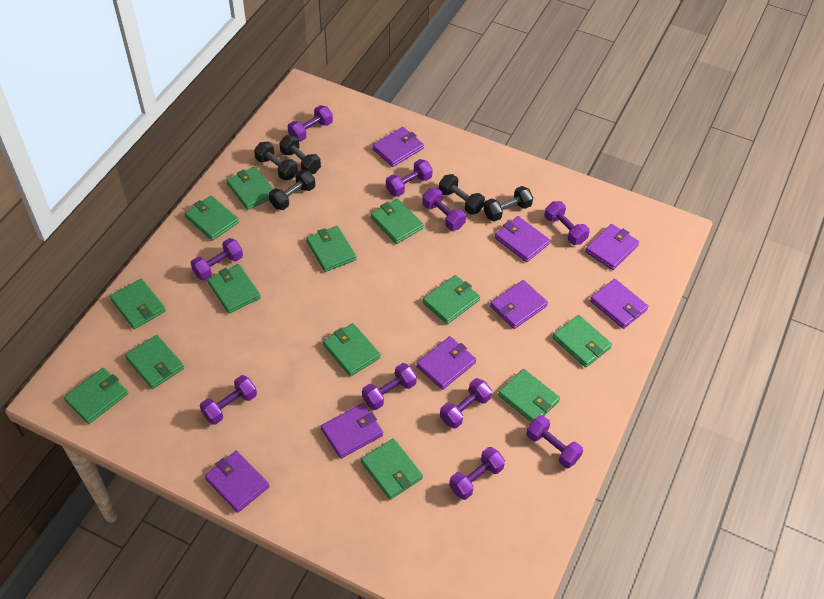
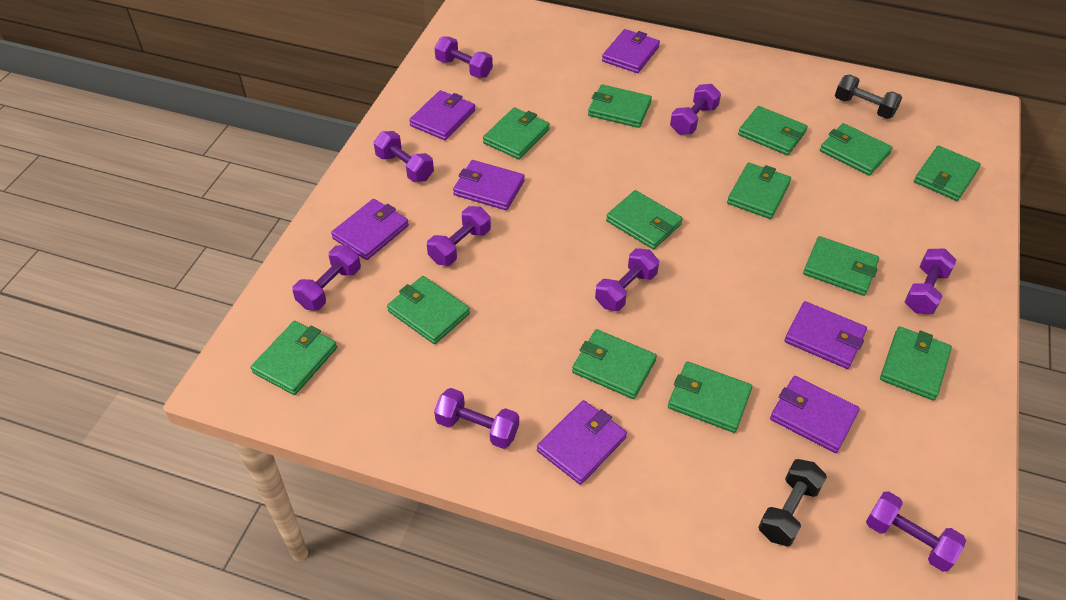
black dumbbell: 5 -> 2
purple dumbbell: 10 -> 9
purple wallet: 8 -> 7

